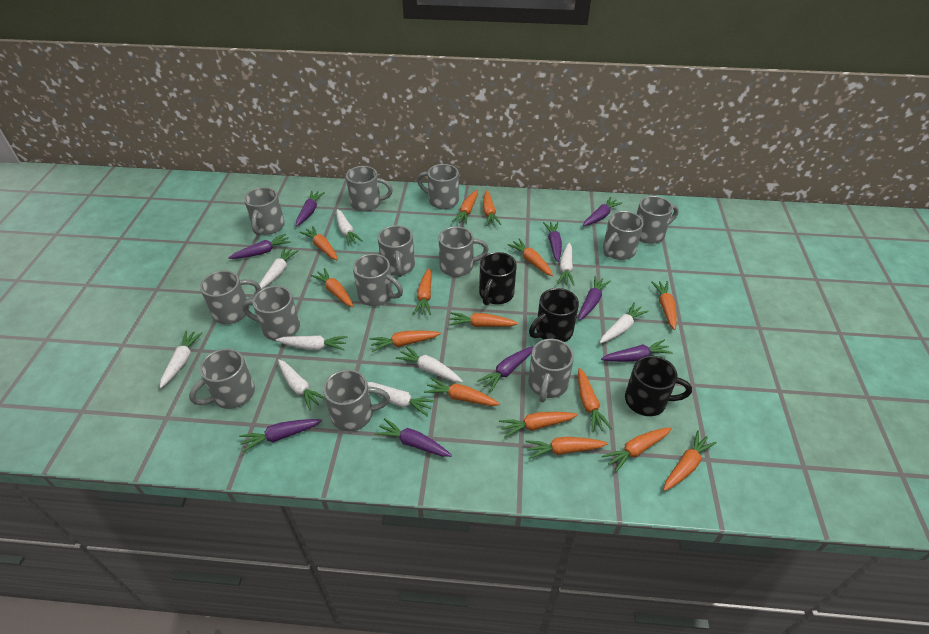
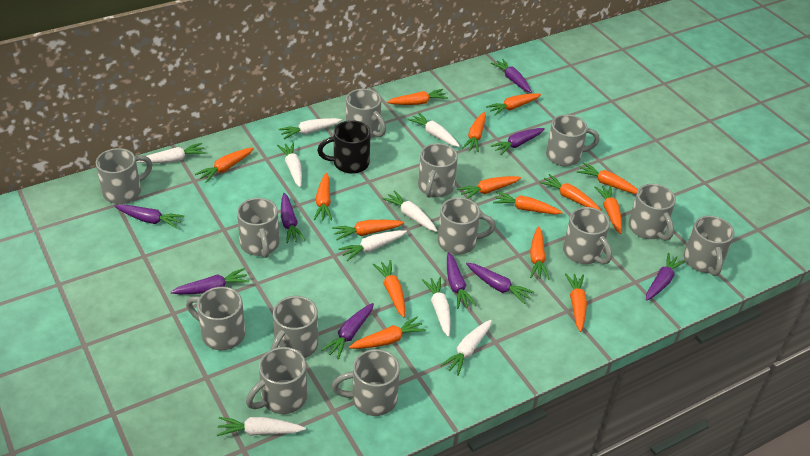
black mug: 3 -> 1

